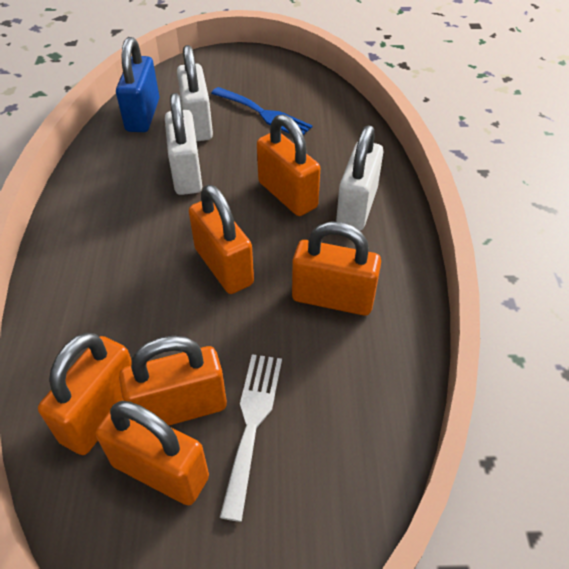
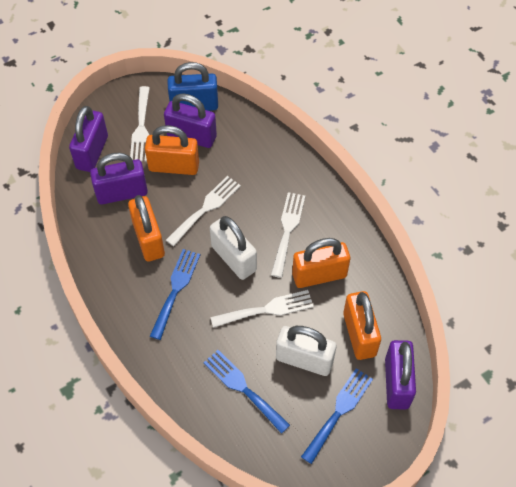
blue fork: 1 -> 3
orange padlock: 6 -> 4
purple padlock: 0 -> 4
white fork: 1 -> 4
white padlock: 3 -> 2

